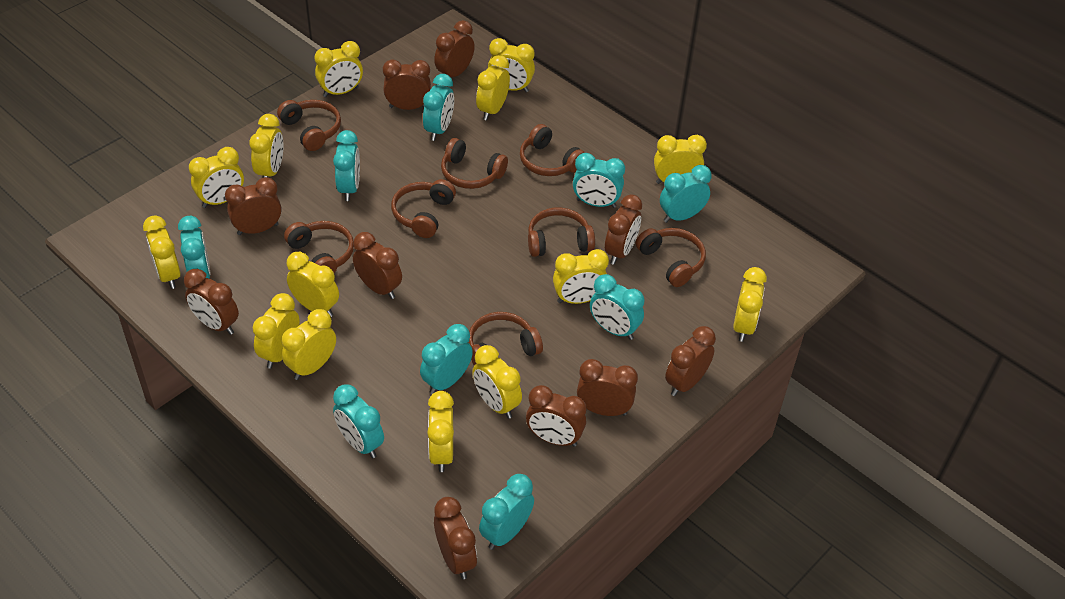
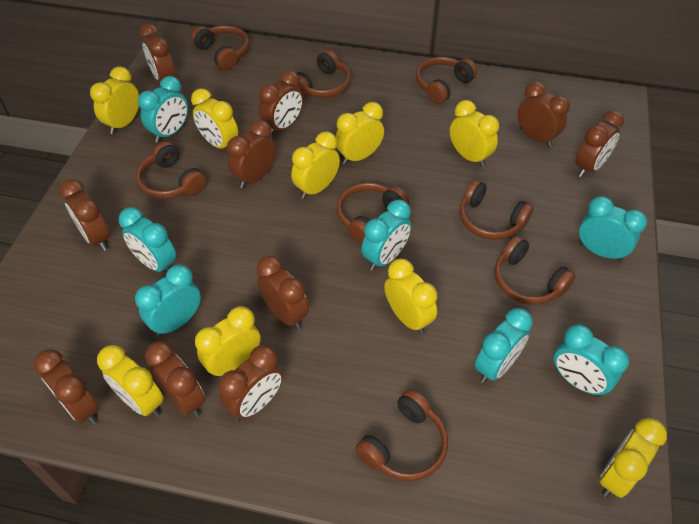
turquoise clock: 9 -> 7
yellow clock: 14 -> 9

